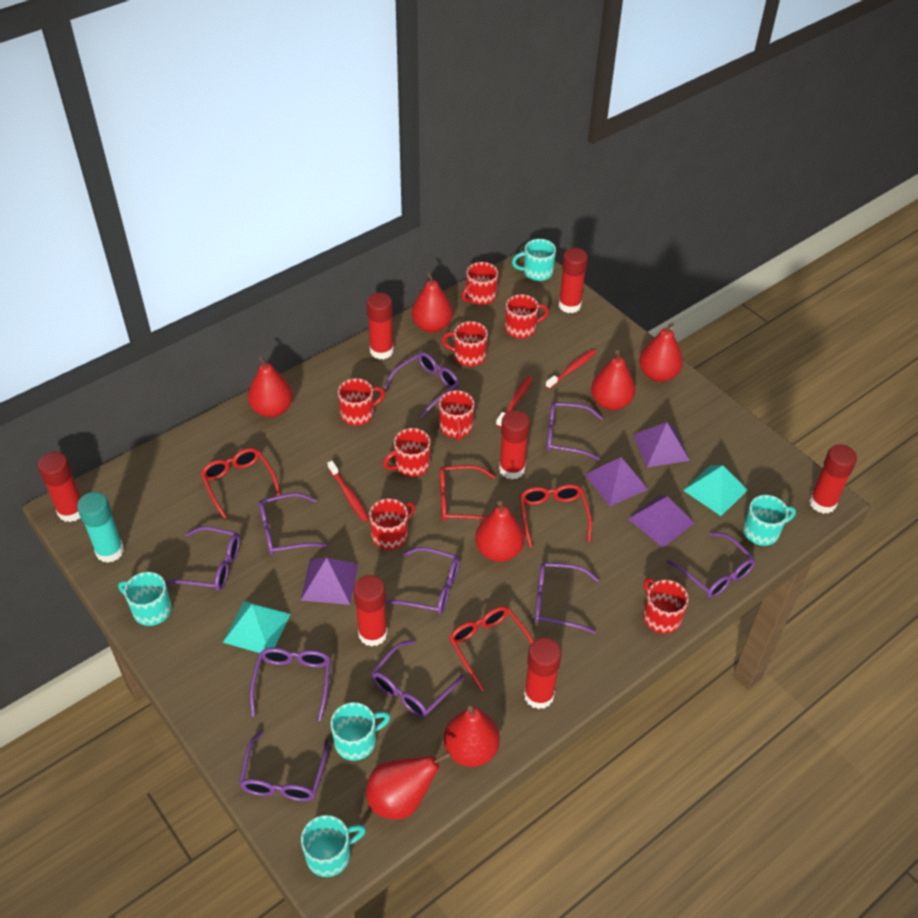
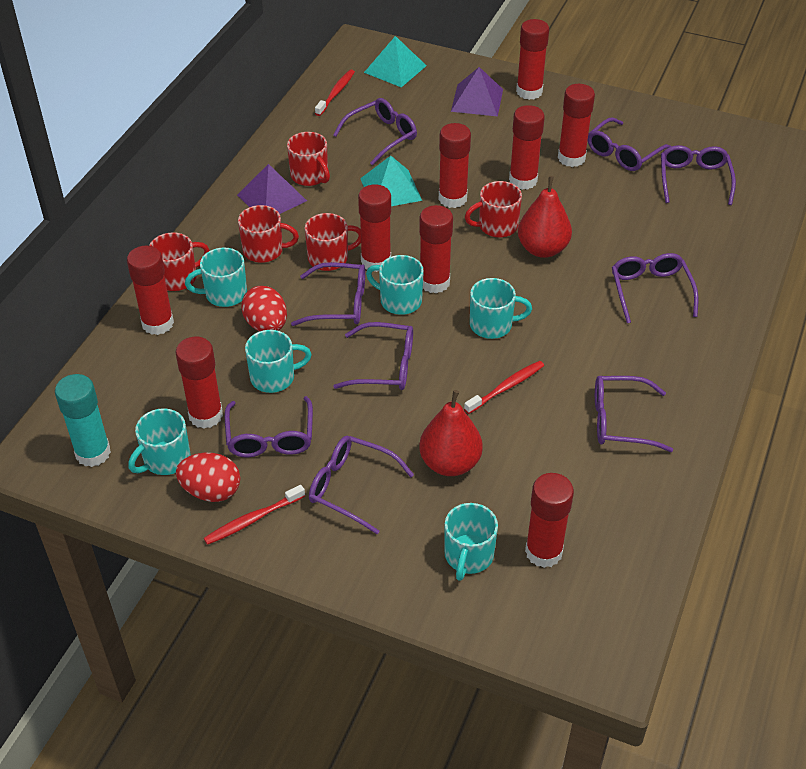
purple glasses: 10 -> 9
purple pyramid: 4 -> 2
red egg: 0 -> 2
red glasses: 4 -> 0
red glue stick: 7 -> 9
red mug: 8 -> 5
red pear: 7 -> 2
turquoise mug: 5 -> 6

